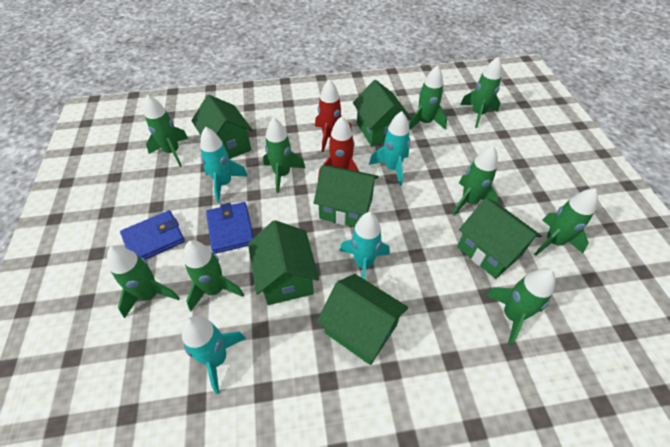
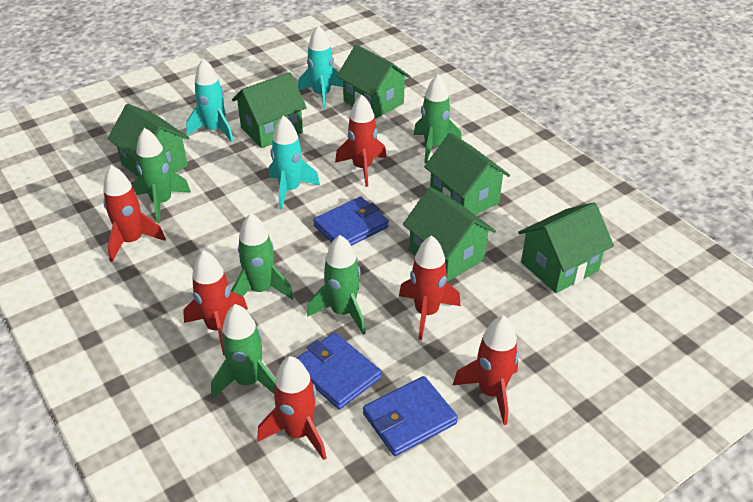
blue wallet: 2 -> 3
green rocket: 9 -> 5
red rocket: 2 -> 6
turquoise rocket: 4 -> 3

